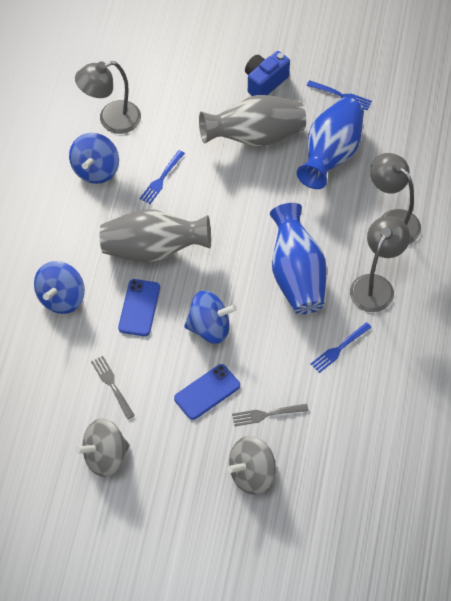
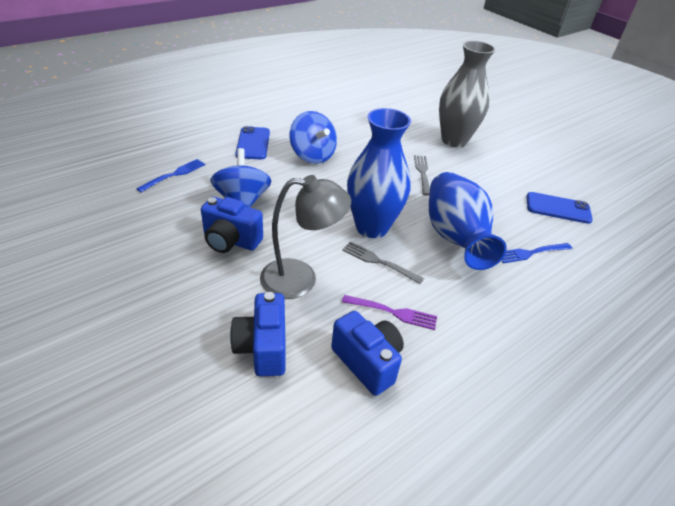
blue camera: 1 -> 3
blue fork: 3 -> 2
blue spinning top: 3 -> 2
grey lamp: 3 -> 1
grey spinning top: 2 -> 0
grey vase: 2 -> 1
purple fork: 0 -> 1

